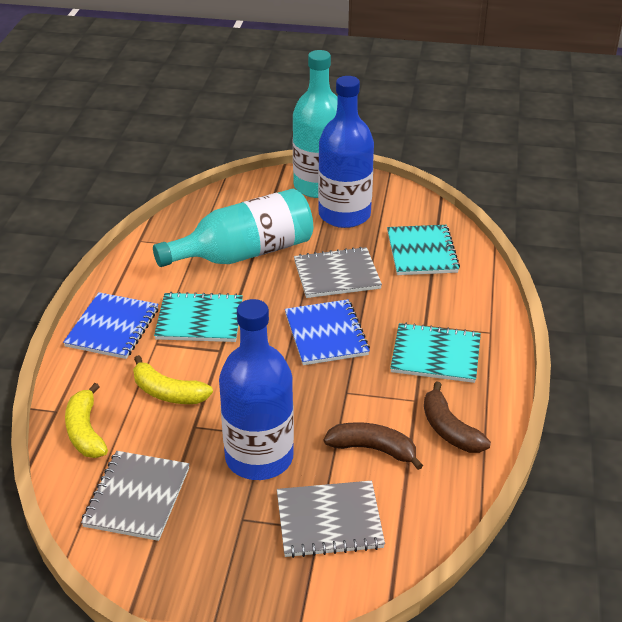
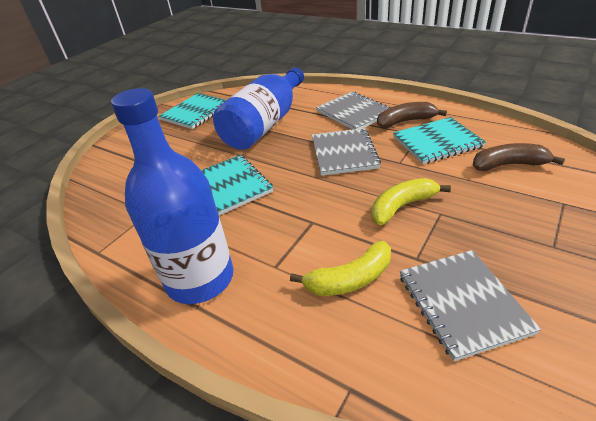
blue notebook: 2 -> 0
turquoise bottle: 2 -> 0

